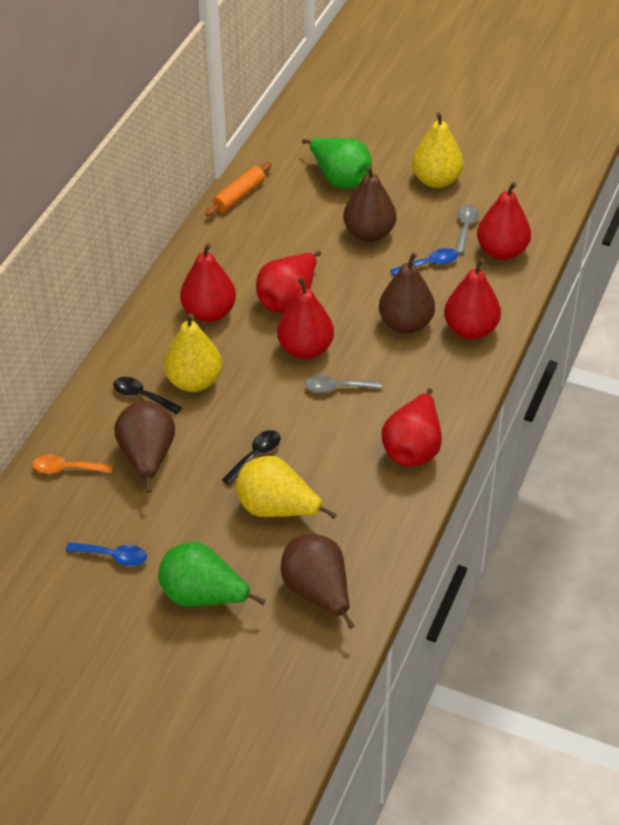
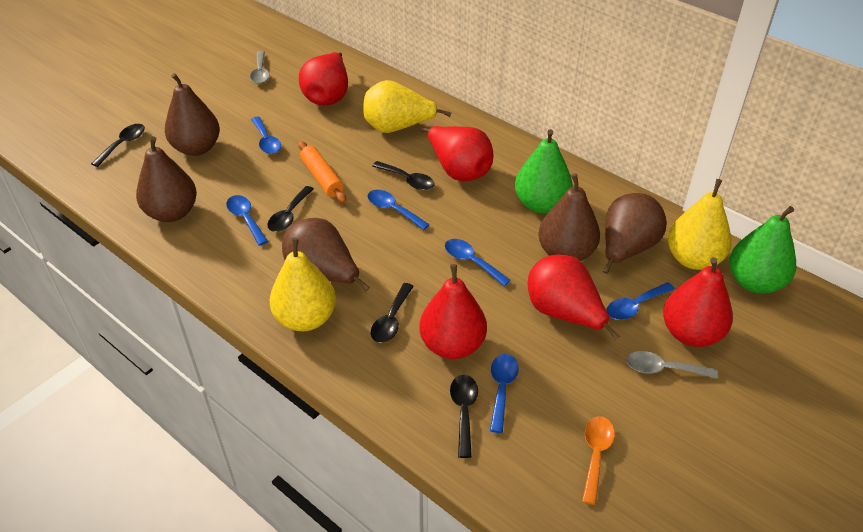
black spoon: 2 -> 5
blue spoon: 2 -> 6
brown pear: 4 -> 5
red pear: 6 -> 5

